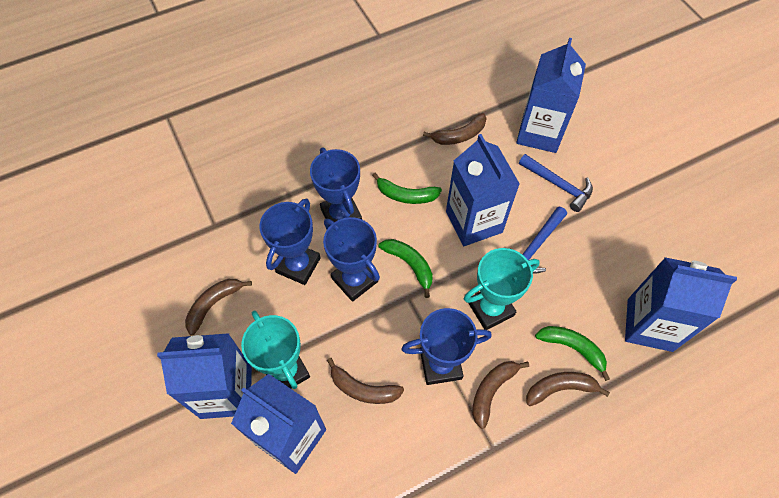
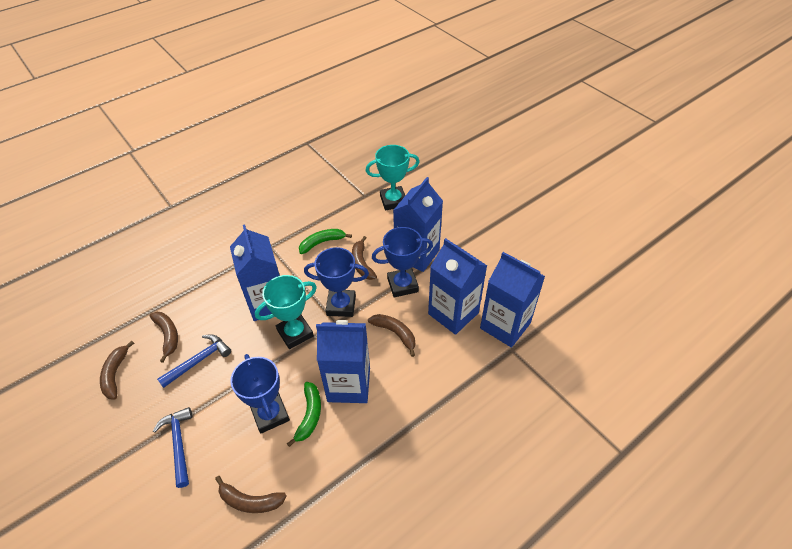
blue trophy: 4 -> 3
green banana: 3 -> 2

